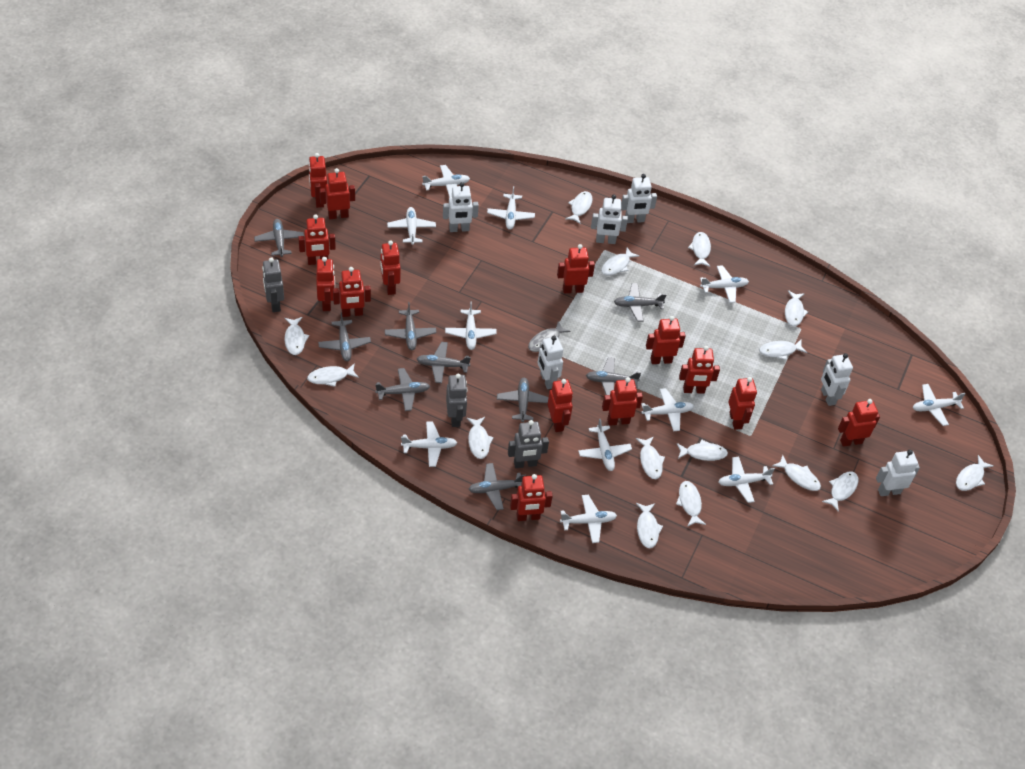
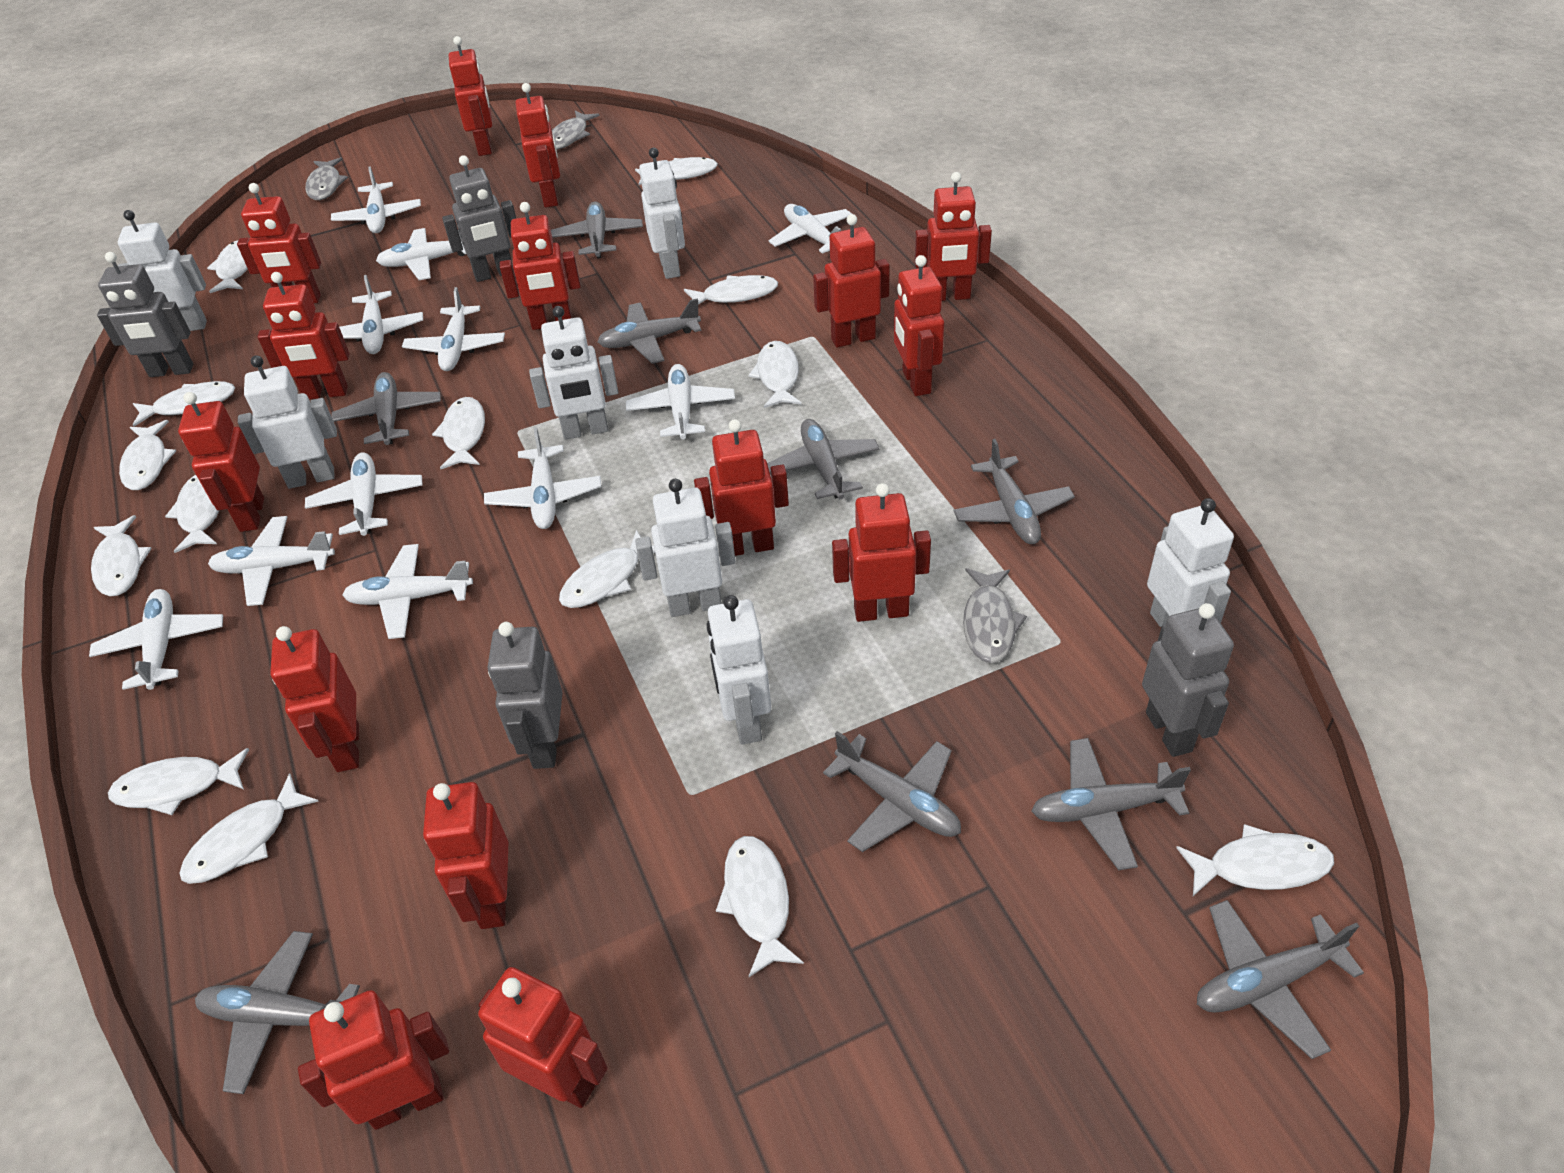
grey fish: 1 -> 3
grey robot: 3 -> 4
red robot: 14 -> 15
white fish: 15 -> 14
white robot: 6 -> 7

